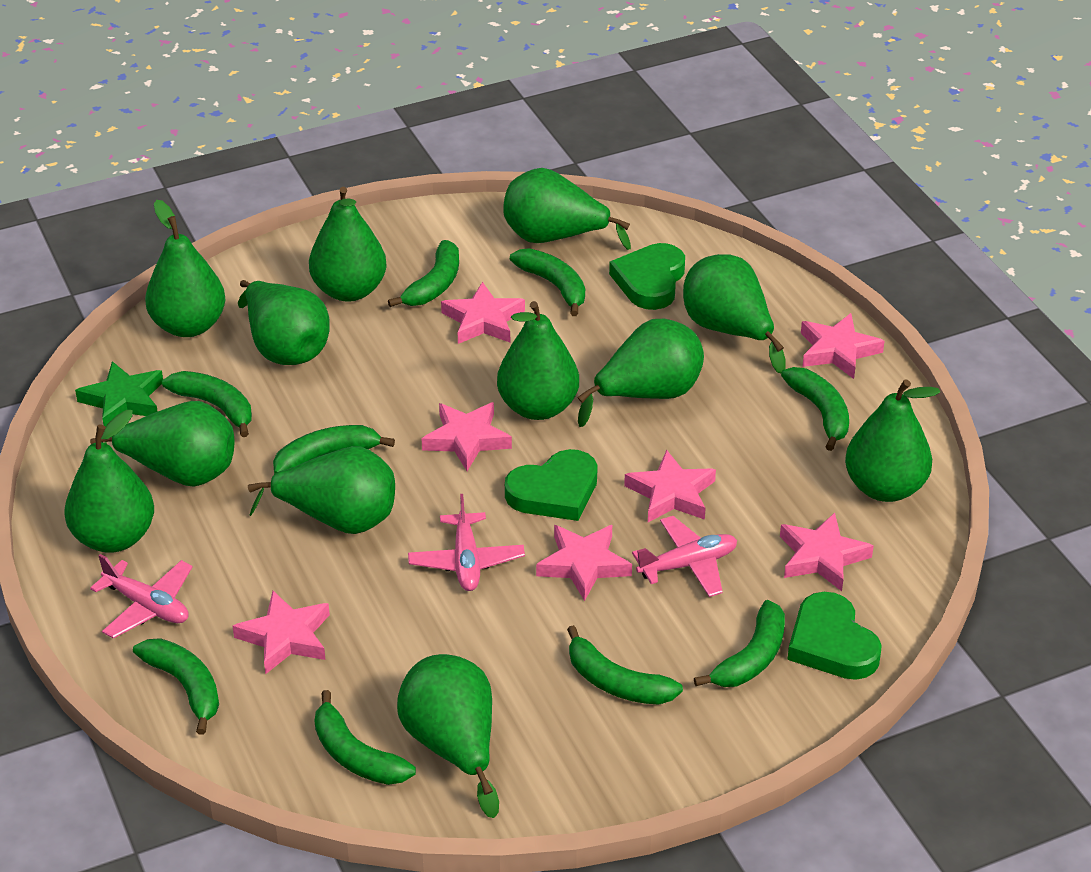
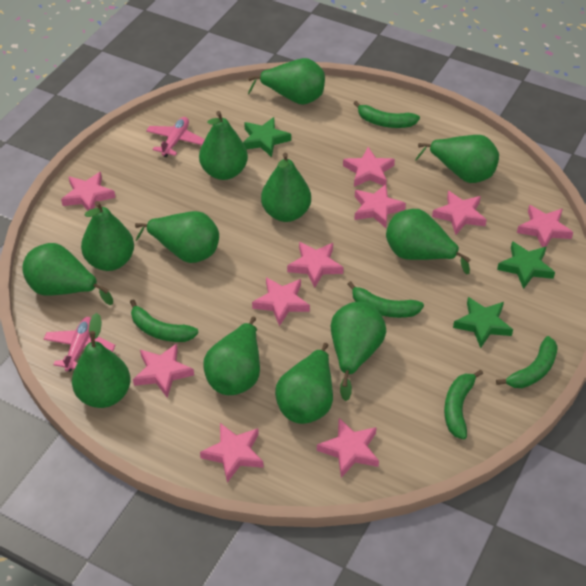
green banana: 9 -> 5
green heart: 3 -> 0
green star: 1 -> 3
pink plane: 3 -> 2
pink star: 7 -> 10

